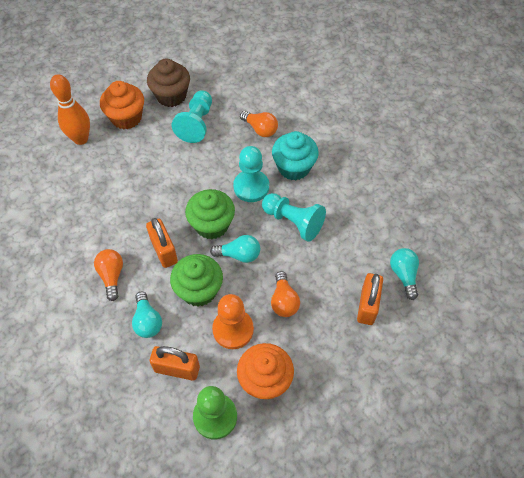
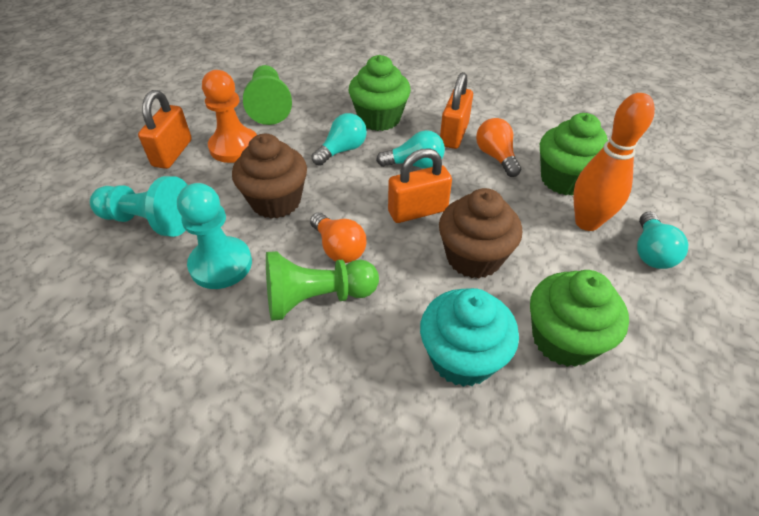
brown cupcake: 1 -> 2
green cupcake: 2 -> 3
green pawn: 1 -> 2
orange cupcake: 2 -> 0
orange light bulb: 3 -> 2
turquoise pawn: 3 -> 2

